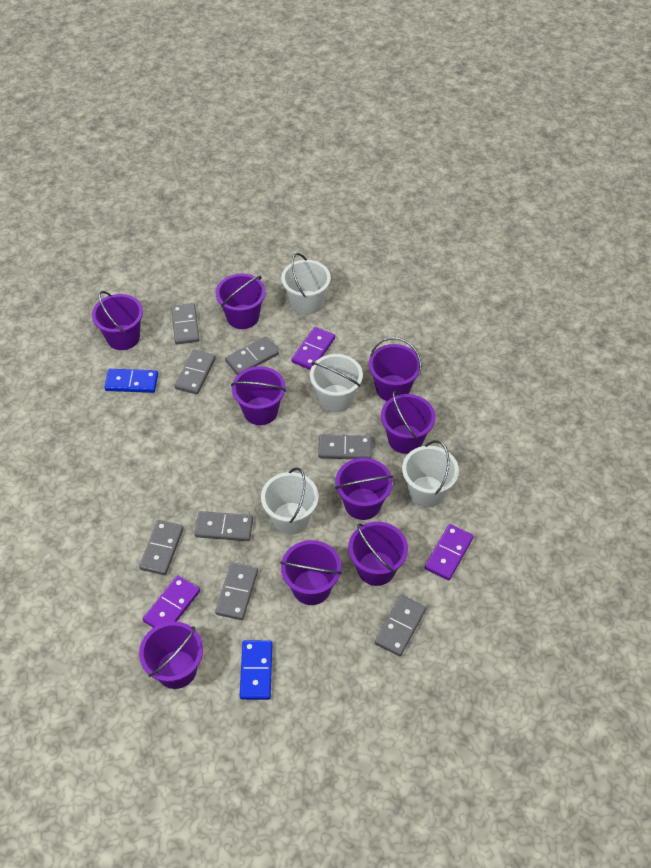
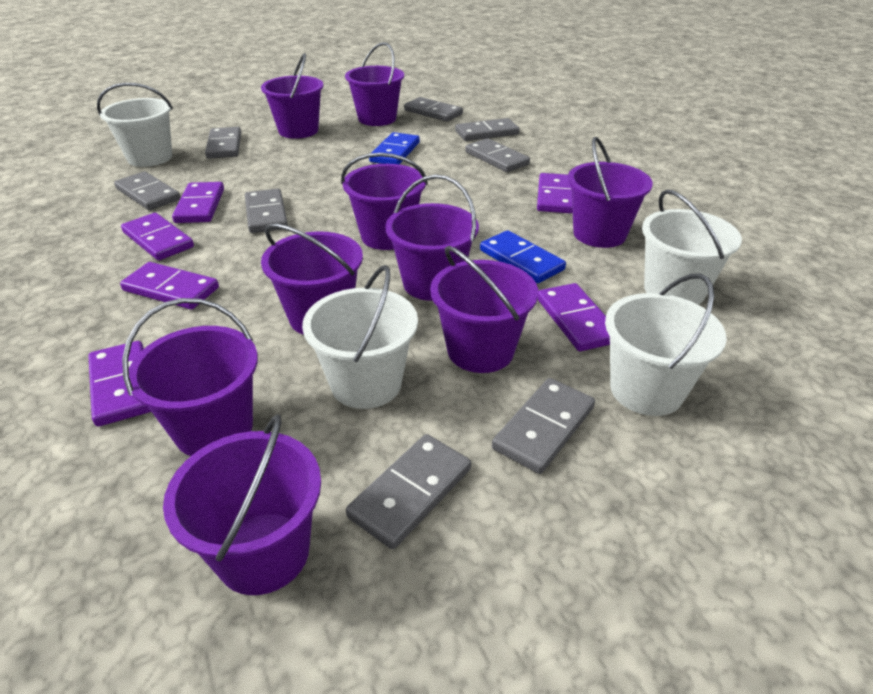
purple domino: 3 -> 6

